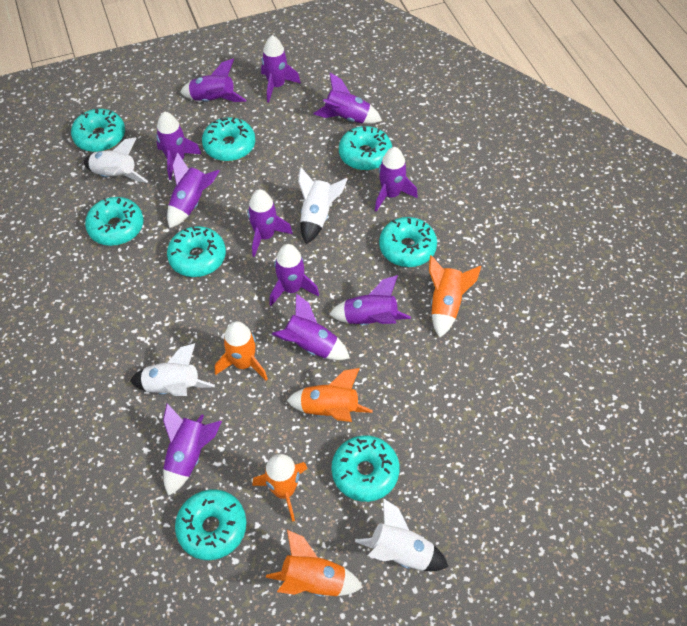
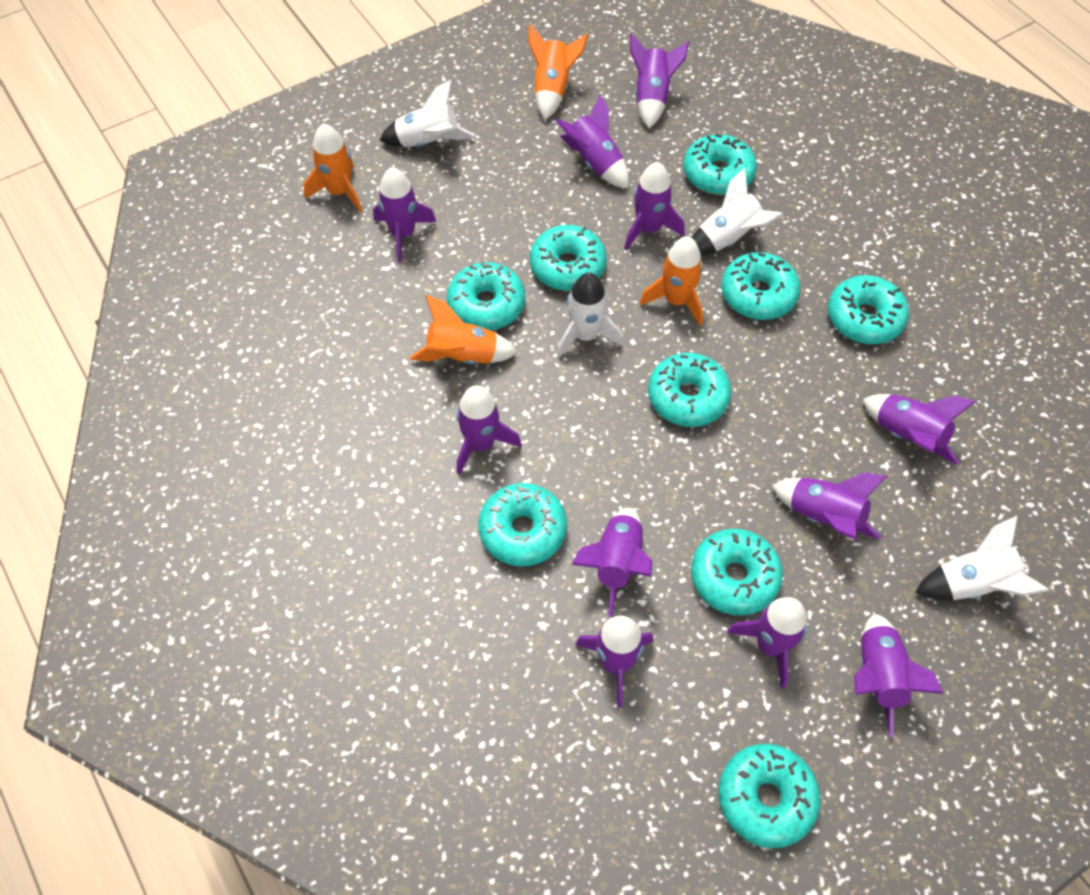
orange rocket: 5 -> 4
turquoise donut: 8 -> 9

